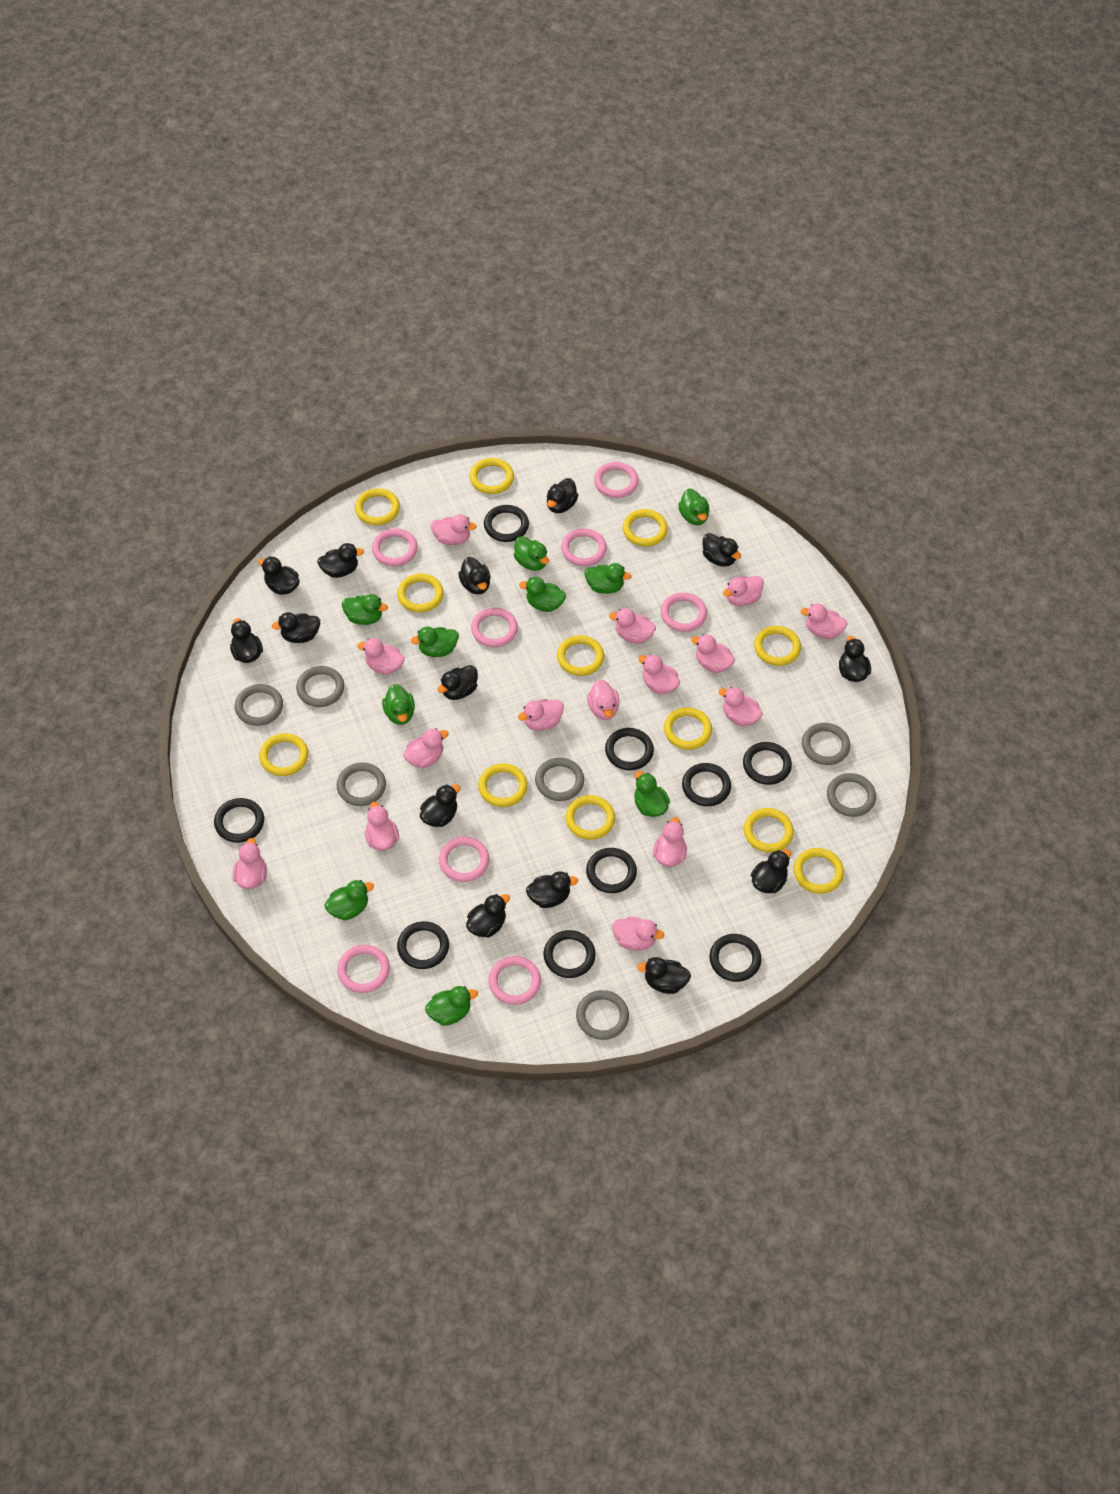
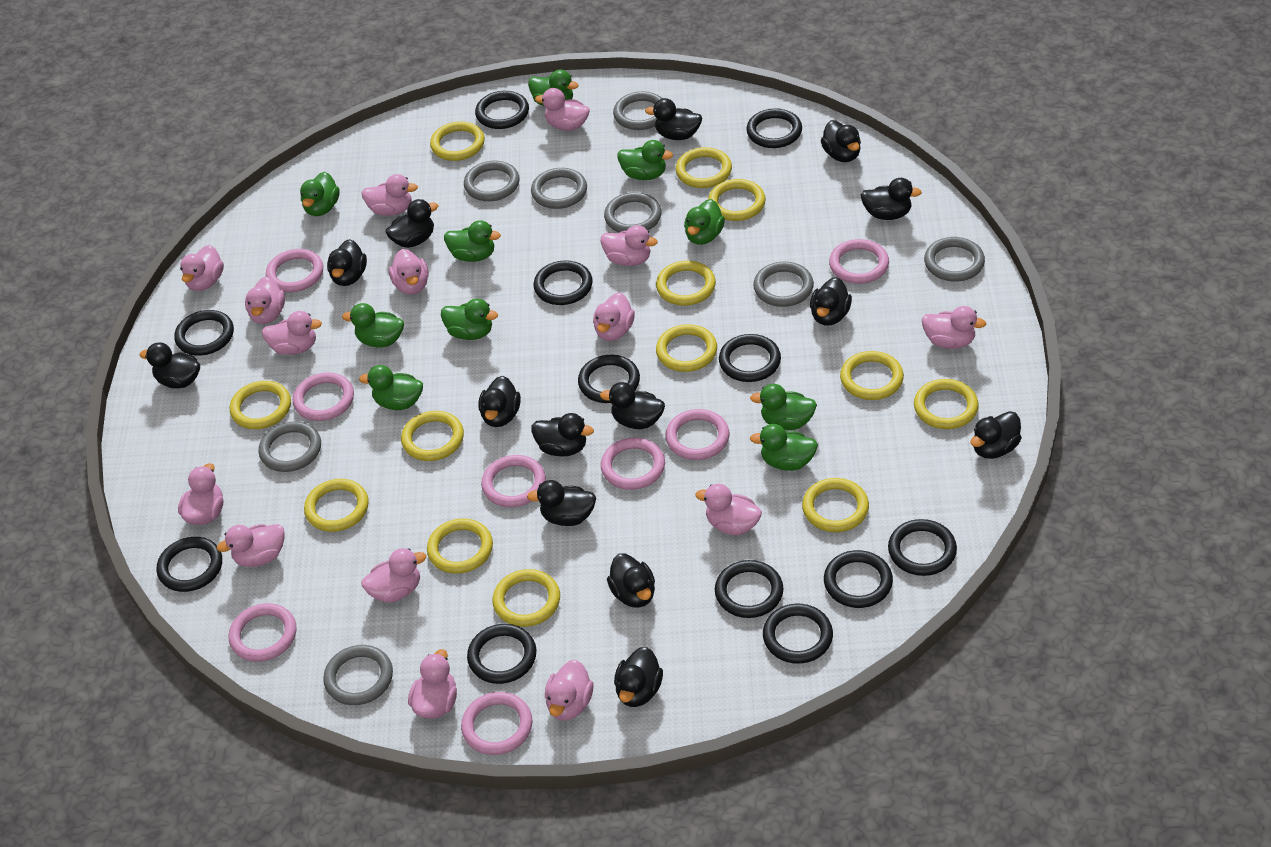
black ring: 9 -> 12
grey ring: 7 -> 8
yellow ring: 12 -> 13

